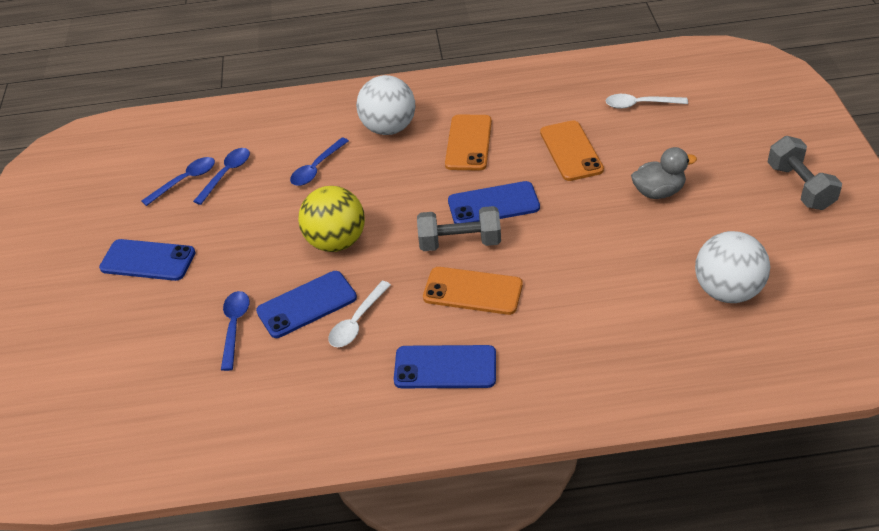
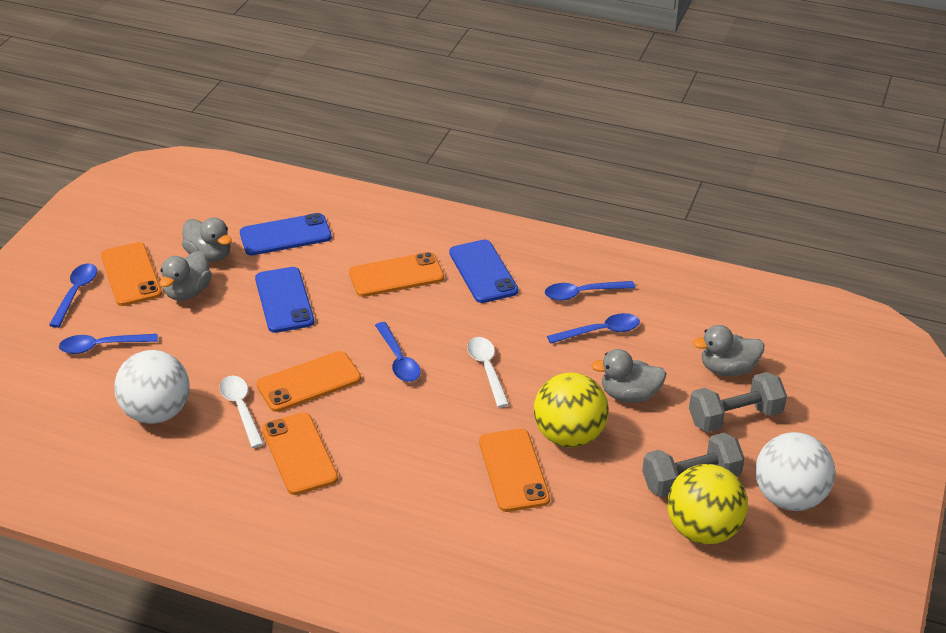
blue phone: 4 -> 3
blue spoon: 4 -> 5
grey duck: 1 -> 4
orange phone: 3 -> 5
yellow ball: 1 -> 2

